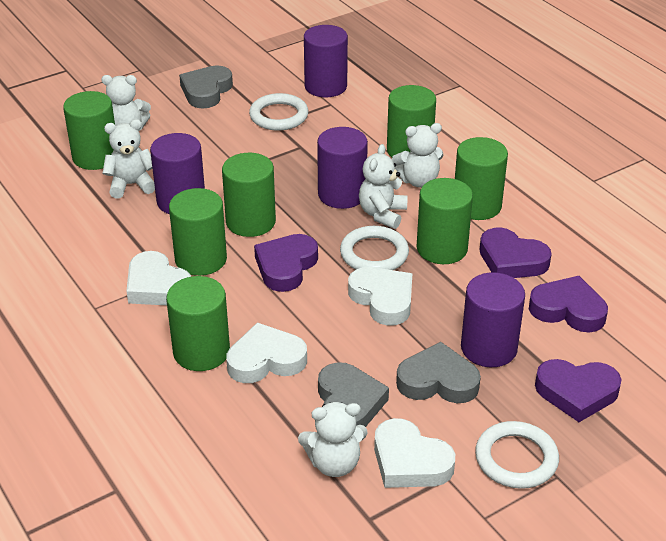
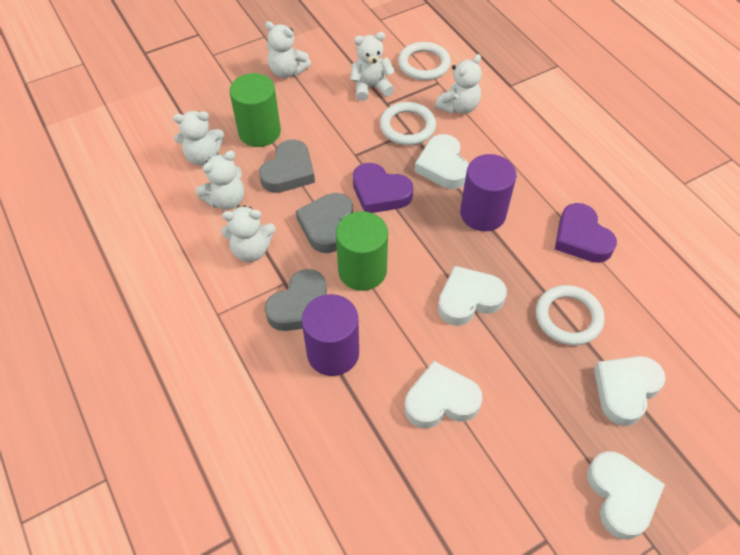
green cylinder: 7 -> 2
purple cylinder: 4 -> 2
purple heart: 4 -> 2
white heart: 4 -> 5
white teddy bear: 5 -> 6

